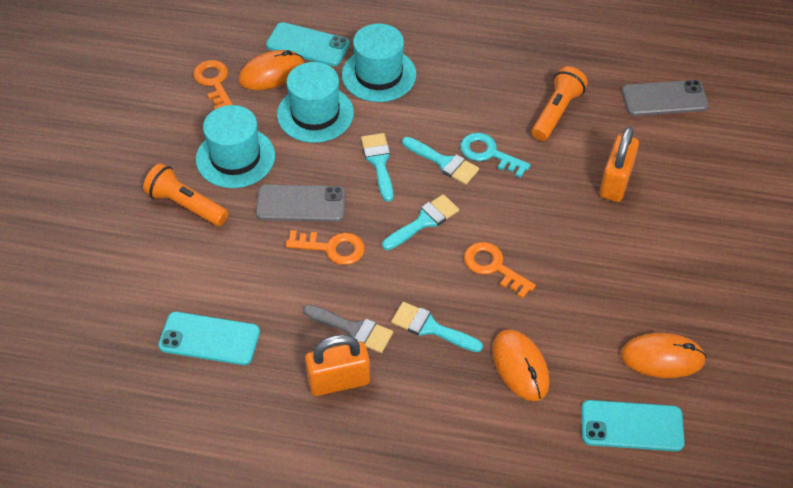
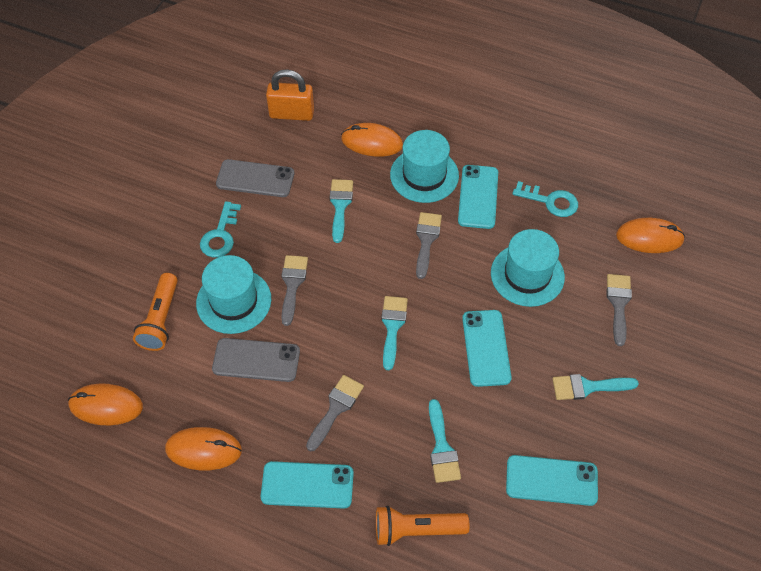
grey brush: 1 -> 4
orange key: 3 -> 0
orange mouse: 3 -> 4
orange padlock: 2 -> 1
turquoise key: 1 -> 2
turquoise phone: 3 -> 4

